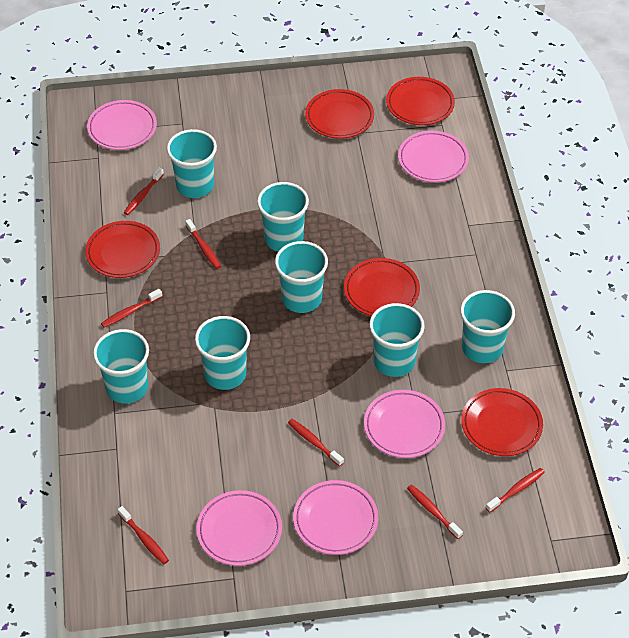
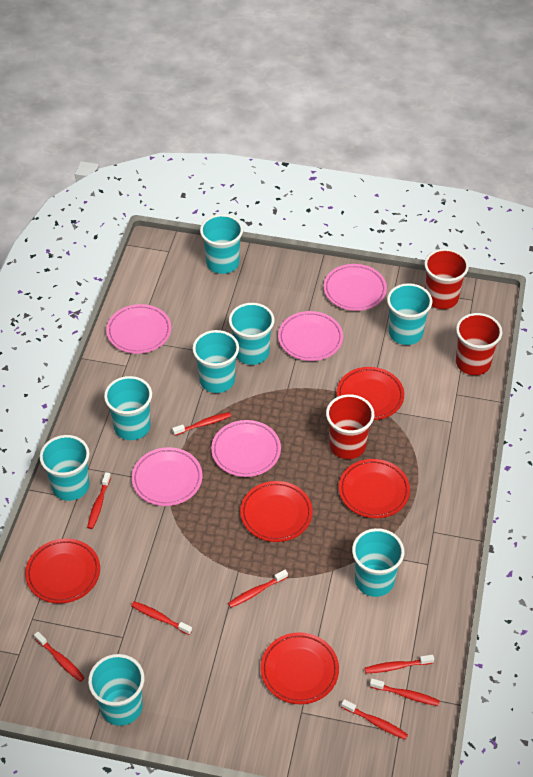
red cup: 0 -> 3
red toothbrush: 7 -> 8
turquoise cup: 7 -> 8

